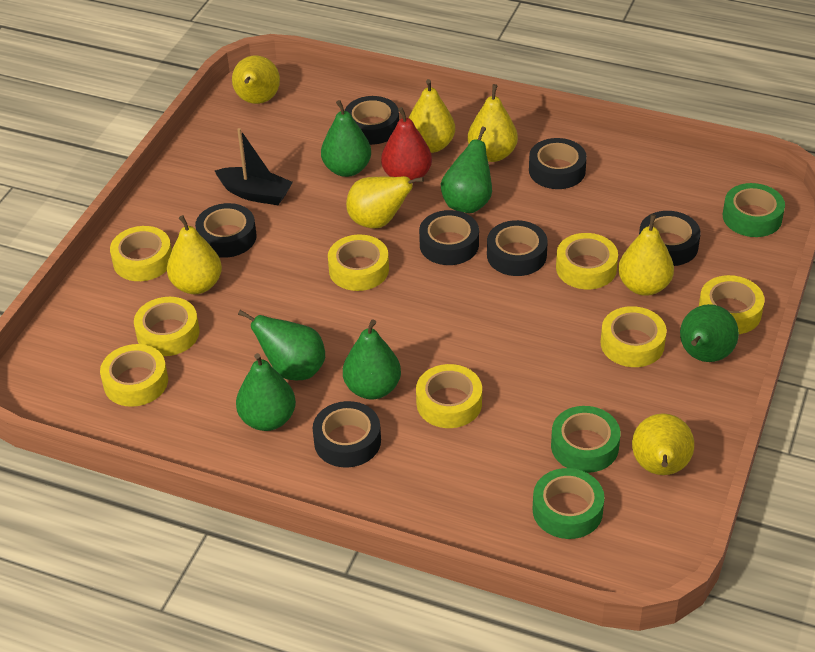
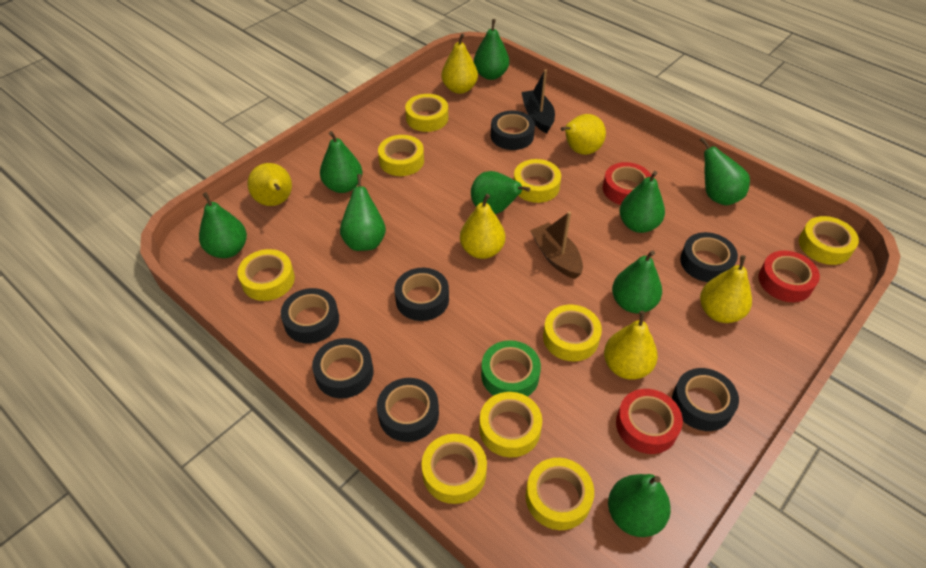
brown boat: 0 -> 1
green pear: 6 -> 9
green tape: 3 -> 1
red pear: 1 -> 0
red tape: 0 -> 3
yellow pear: 7 -> 6
yellow tape: 8 -> 9

